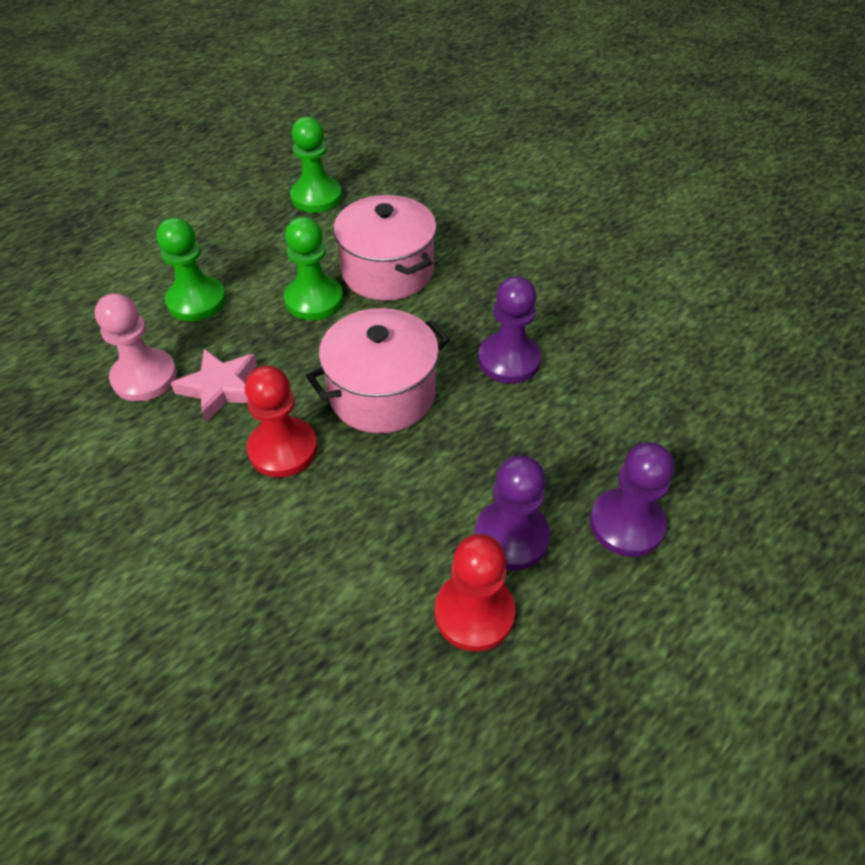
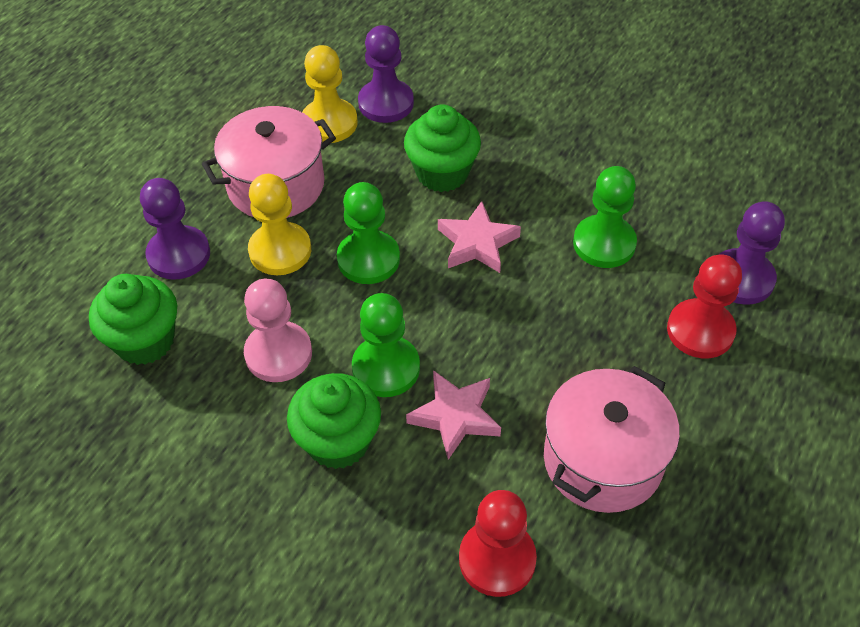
green cupcake: 0 -> 3
pink star: 1 -> 2
yellow pawn: 0 -> 2

